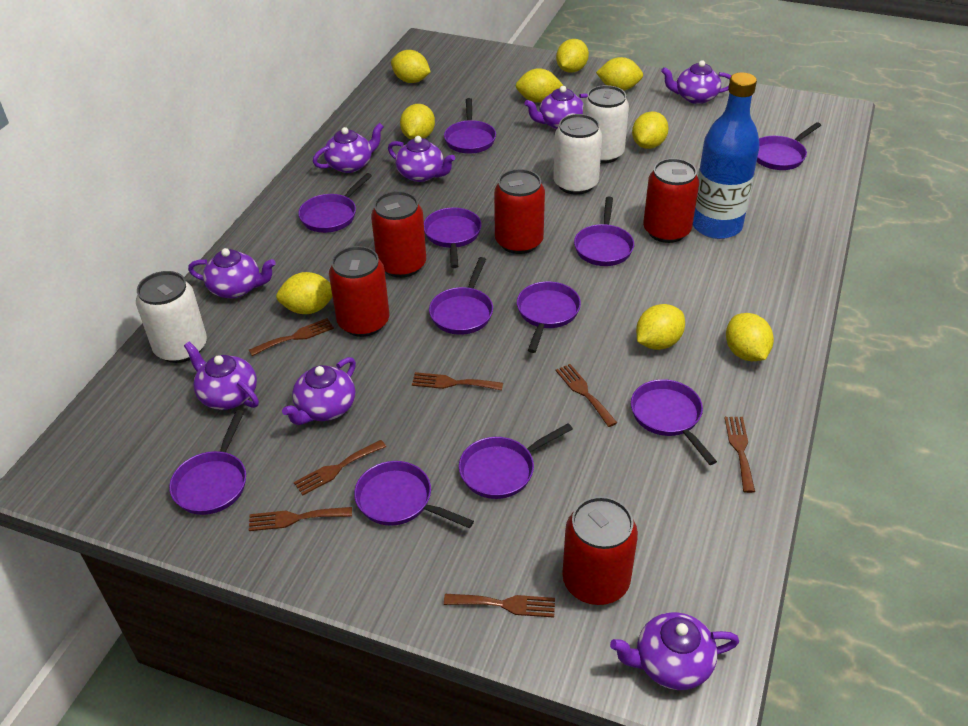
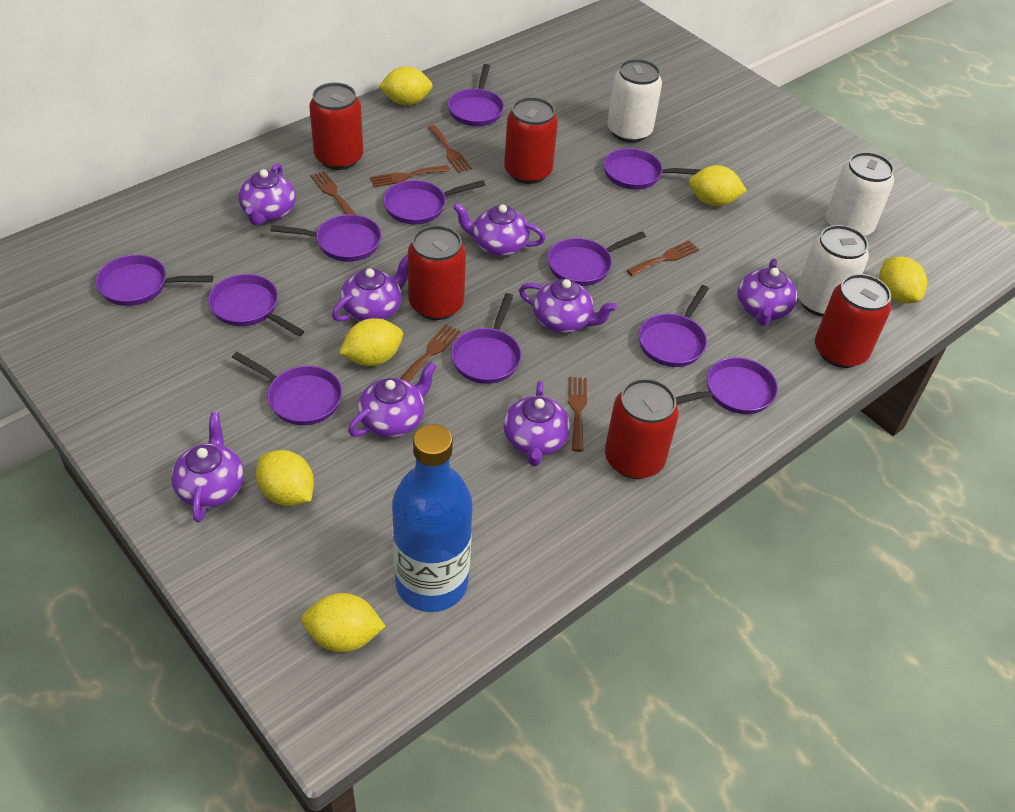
brown fork: 7 -> 6
yellow lemon: 9 -> 6

